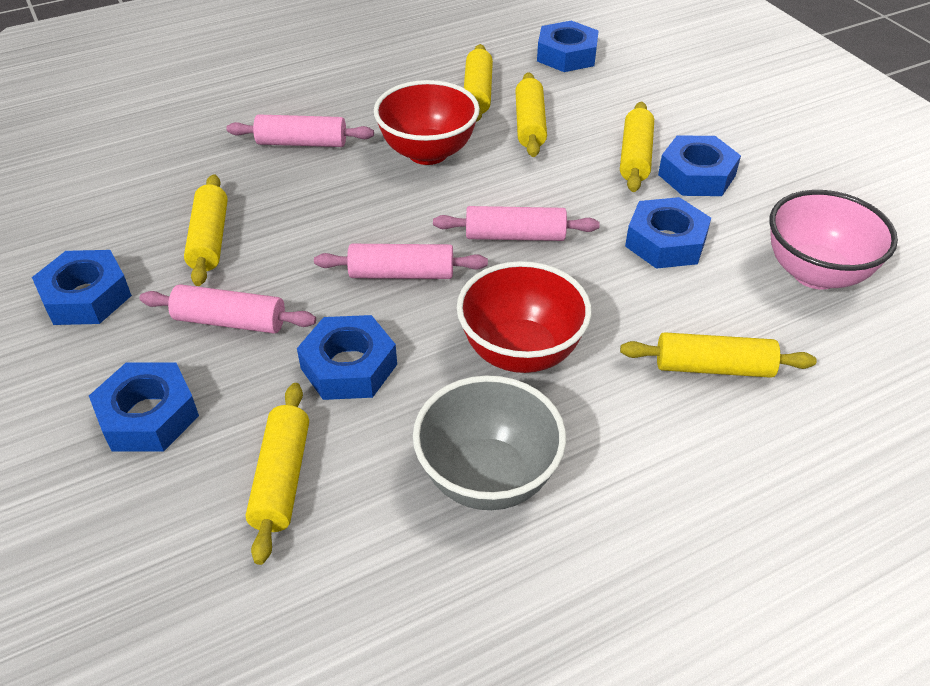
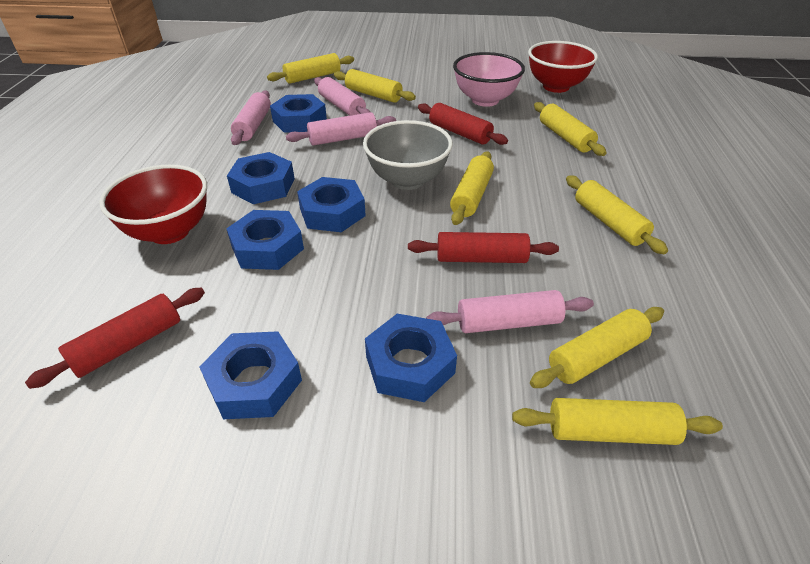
red rolling pin: 0 -> 3
yellow rolling pin: 6 -> 7

